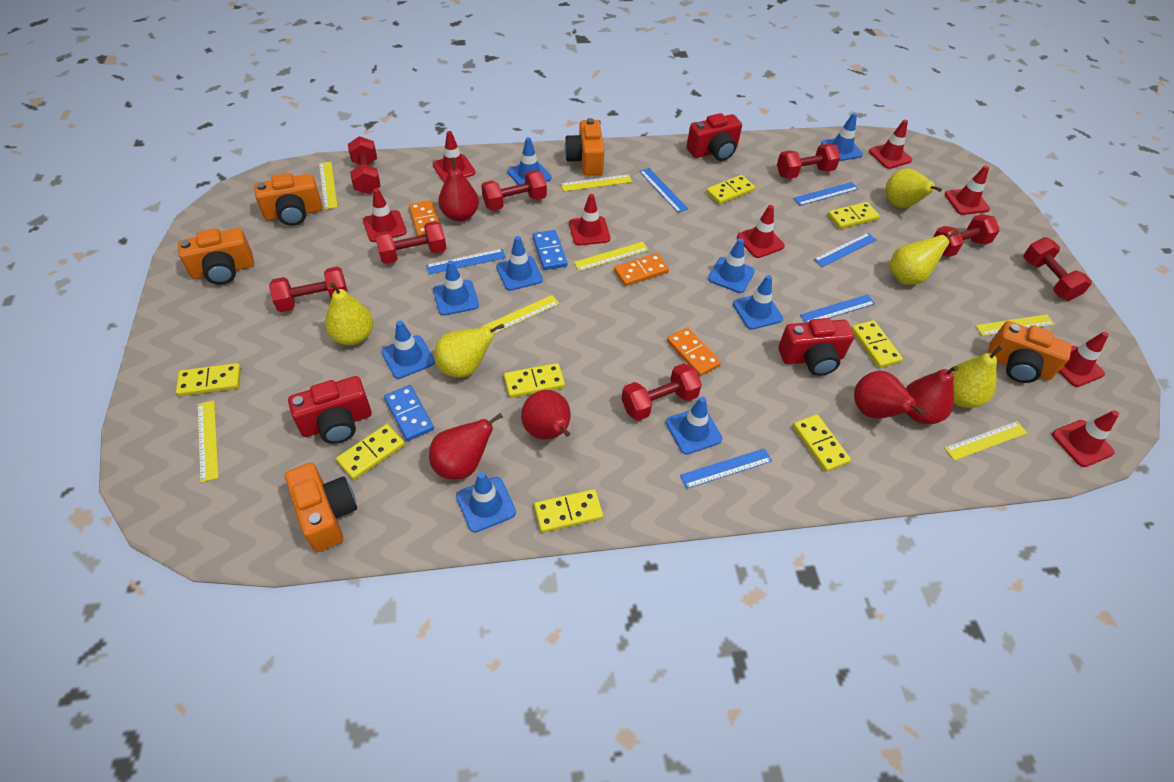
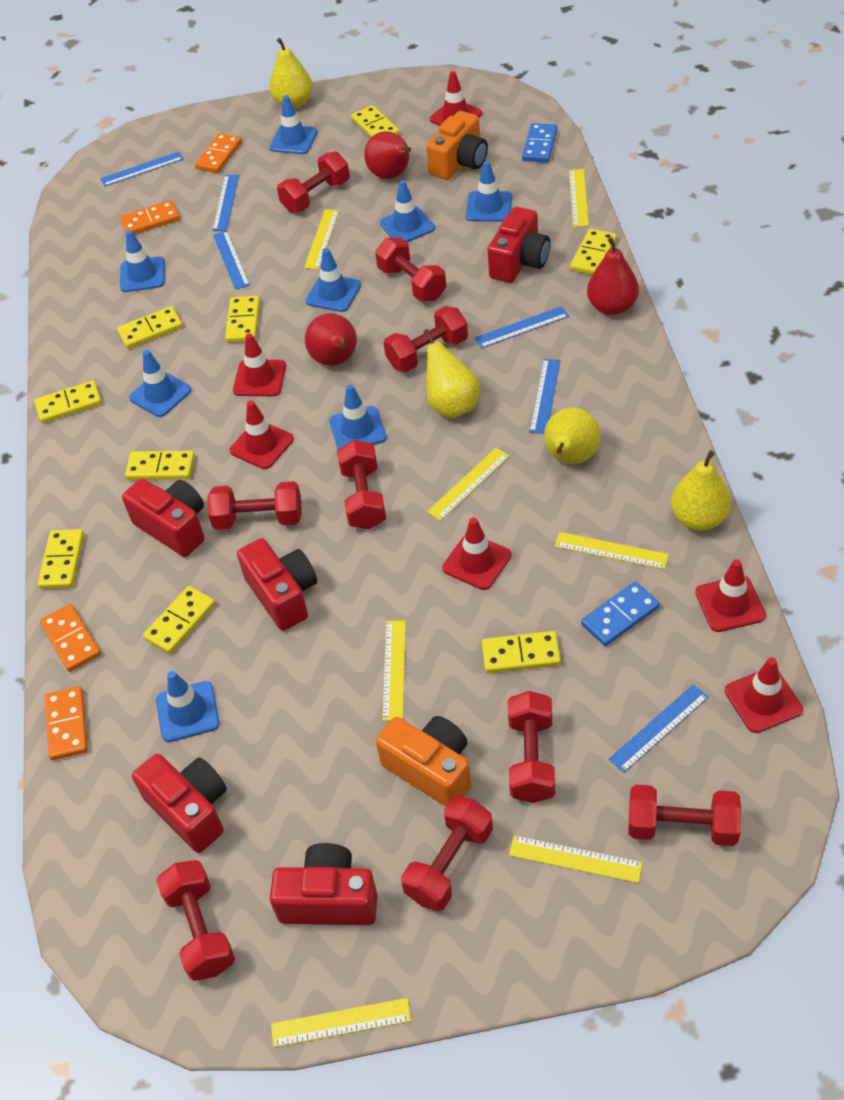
blue traffic cone: 9 -> 8
orange camera: 5 -> 2
orange domino: 3 -> 4
red camera: 3 -> 5
red dumbbell: 8 -> 9
red pear: 5 -> 3
red traffic cone: 8 -> 6
yellow domino: 8 -> 9
yellow pear: 5 -> 4

